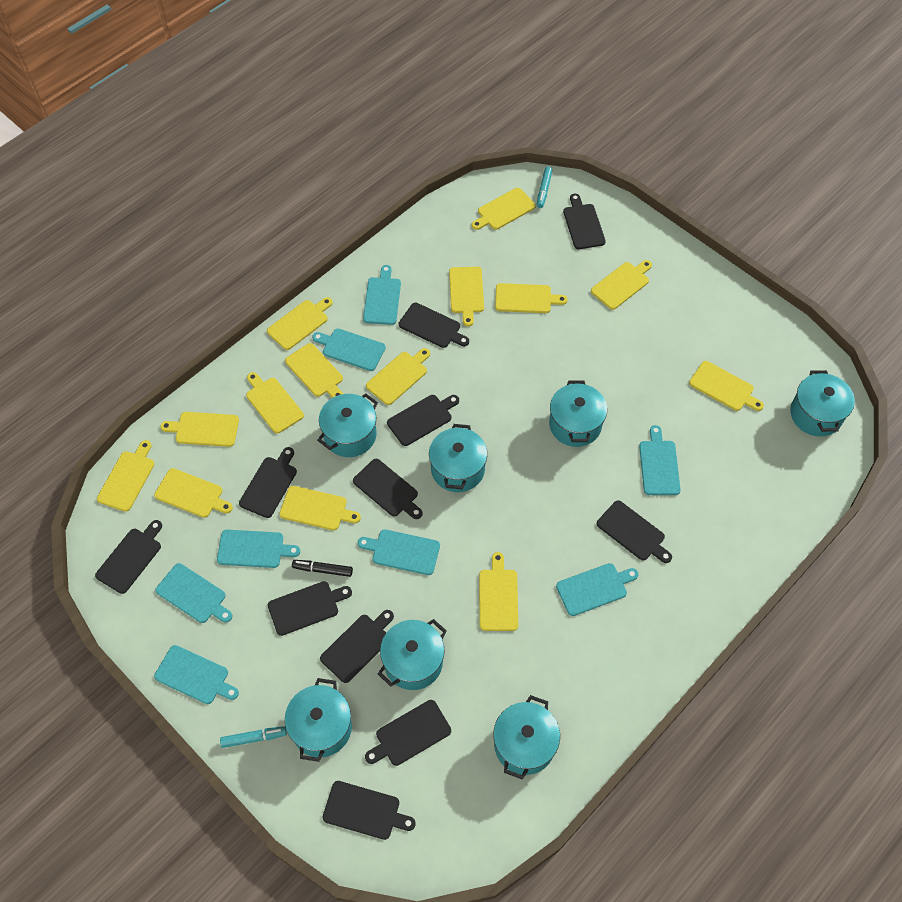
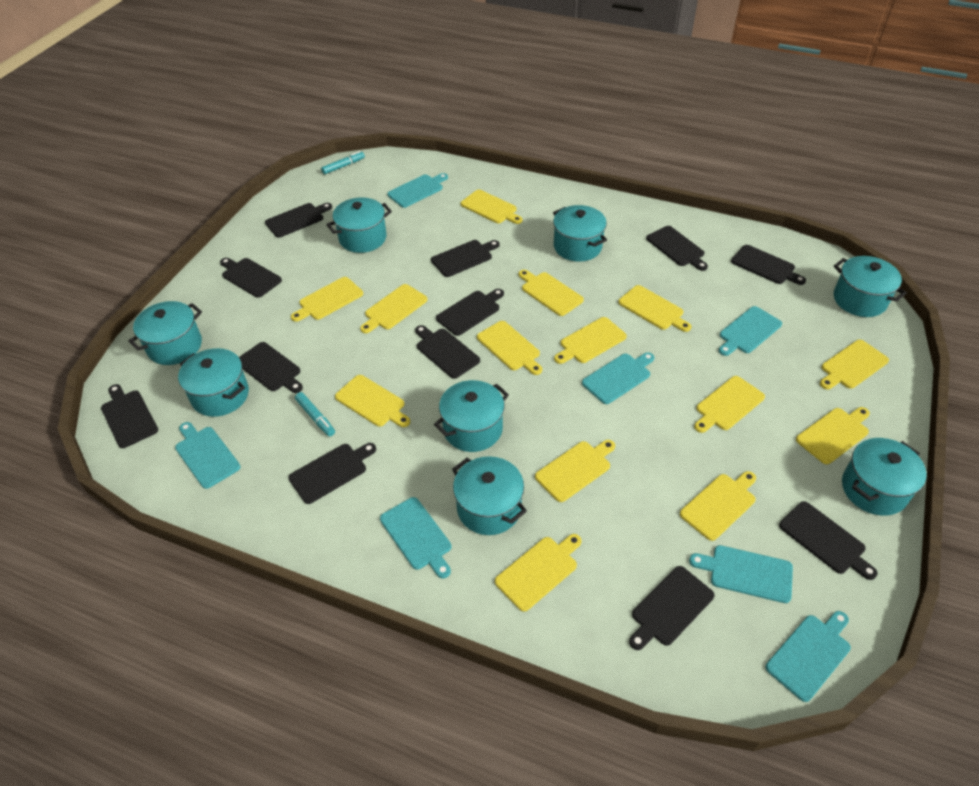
black cutting board: 11 -> 12
black marker: 1 -> 0
turquoise cutting board: 8 -> 7
turquoise pot: 7 -> 8

